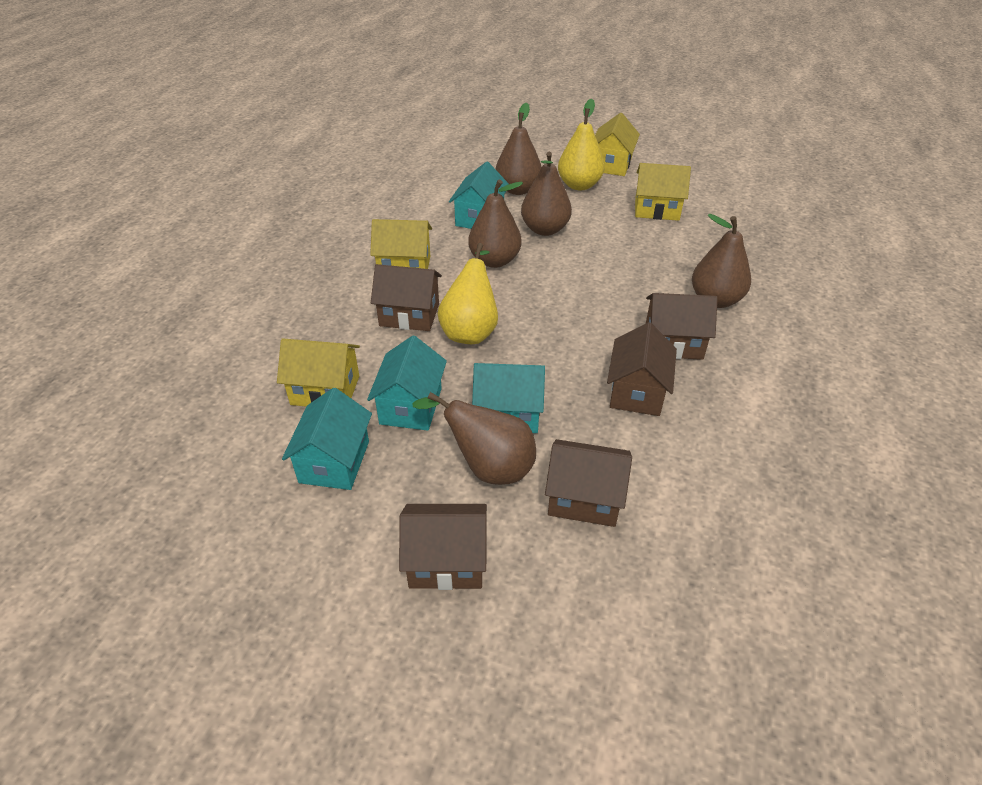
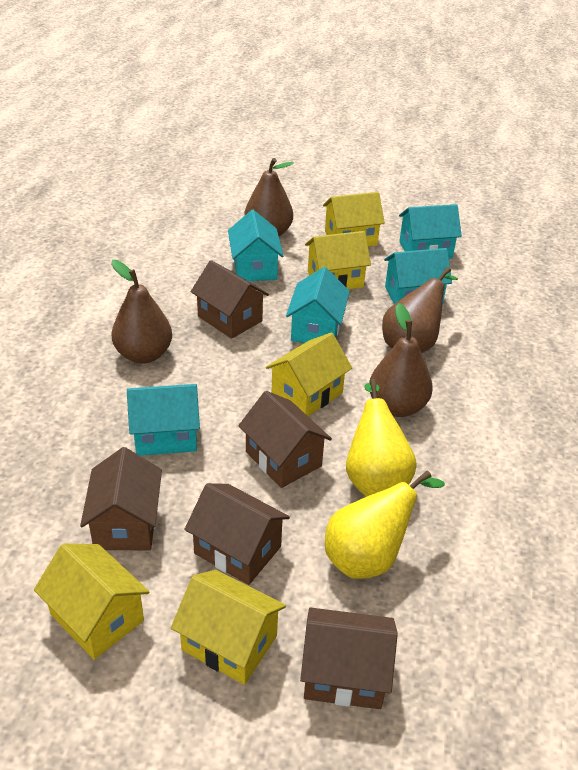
brown pear: 5 -> 4
turquoise house: 4 -> 5
yellow house: 4 -> 5

